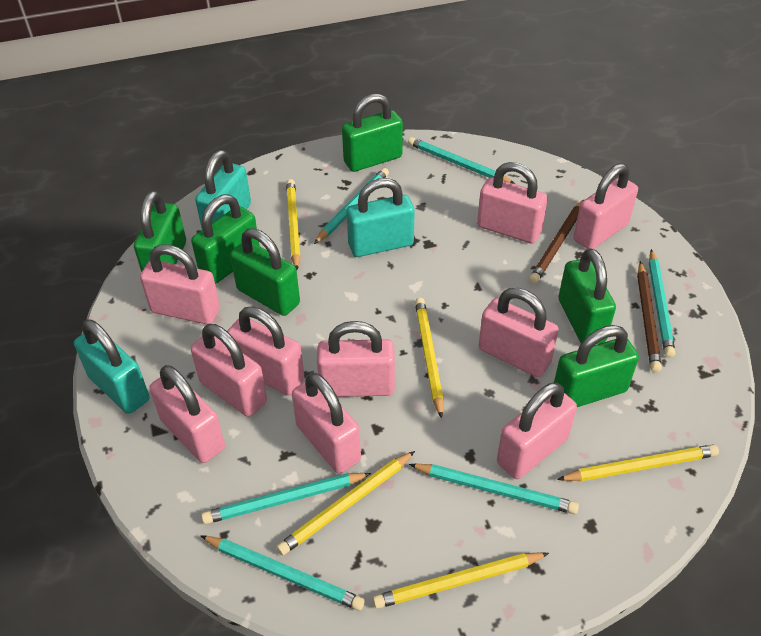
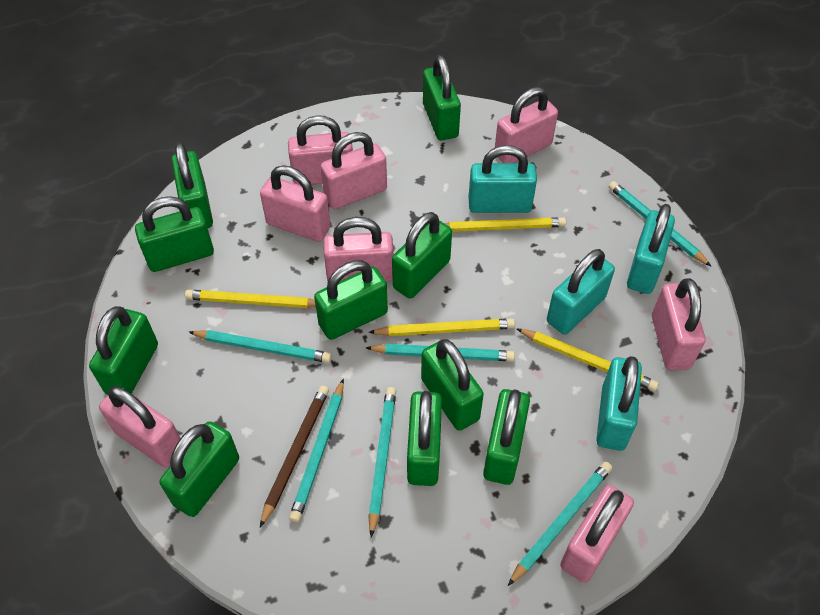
brown pencil: 2 -> 1
green padlock: 6 -> 10
pink padlock: 10 -> 8
turquoise padlock: 3 -> 4
yellow pencil: 5 -> 4

